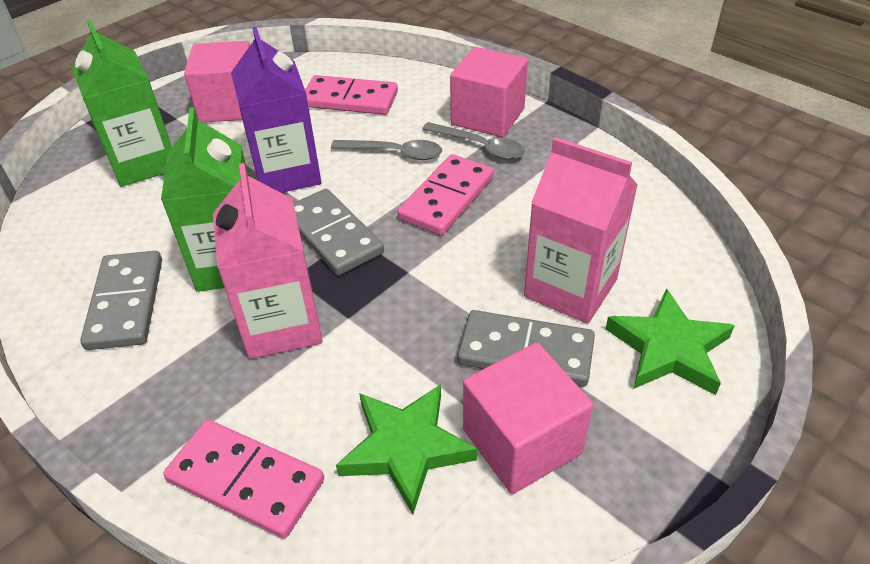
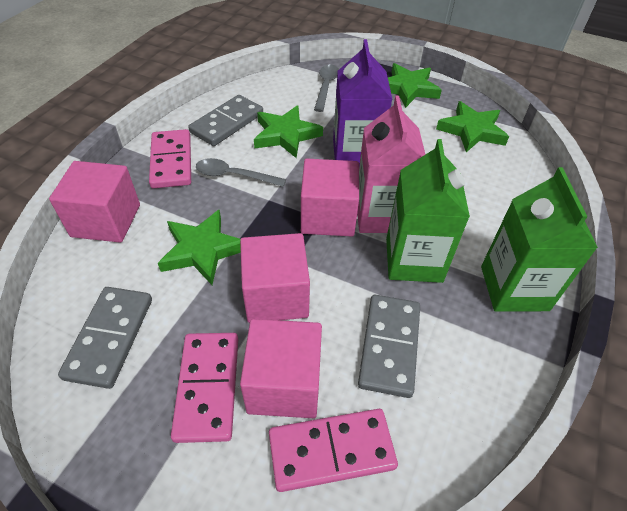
green star: 2 -> 4
pink carton: 2 -> 1
pink cube: 3 -> 4

